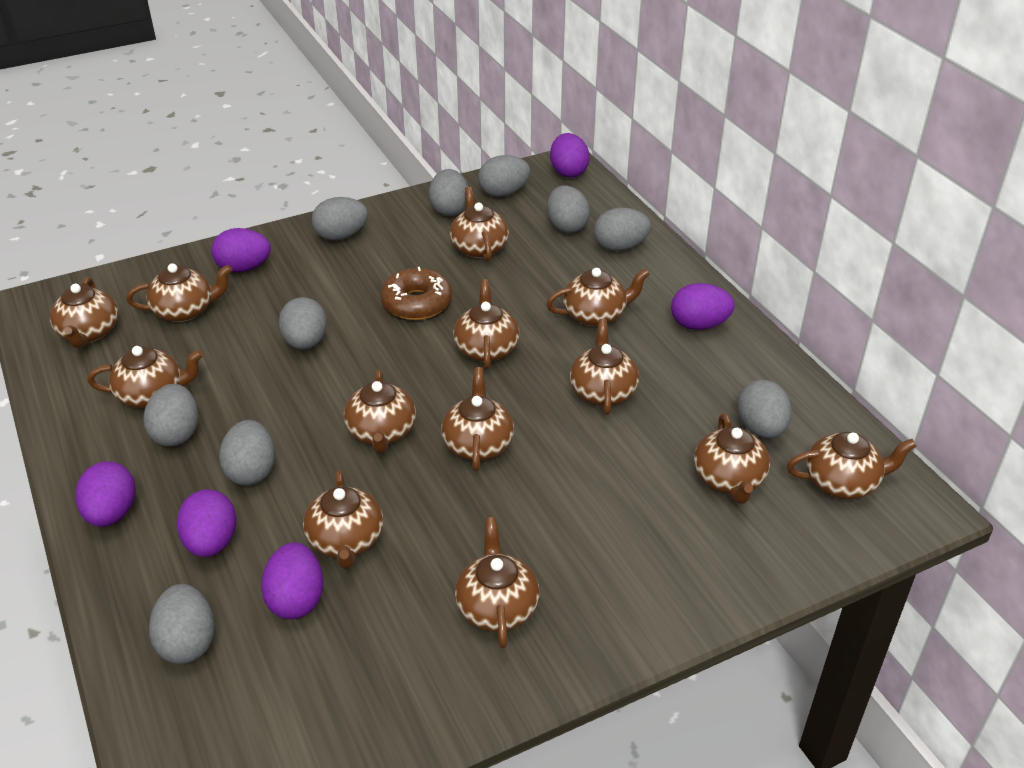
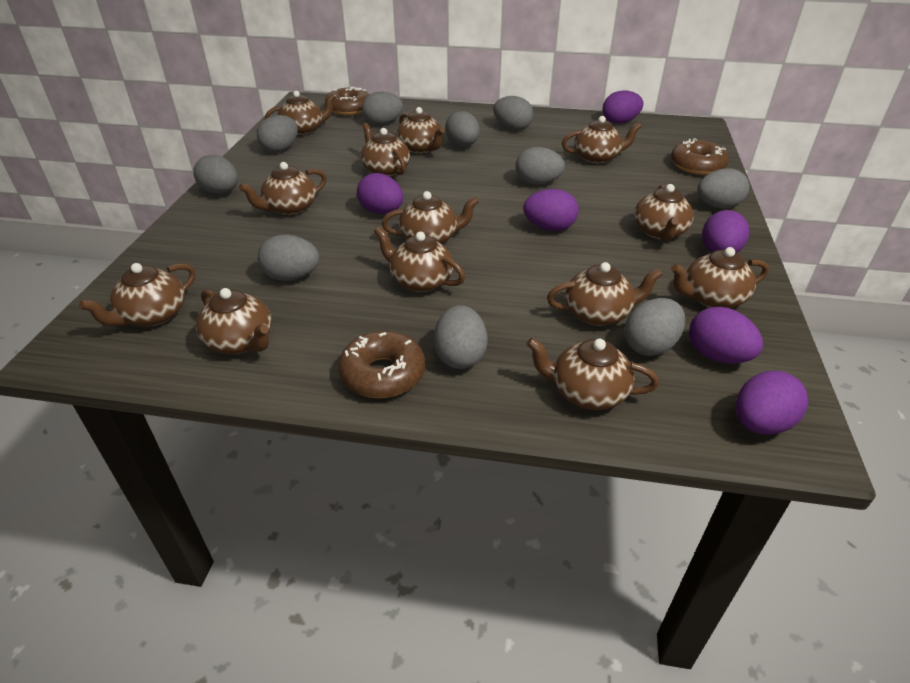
brown donut: 1 -> 3

